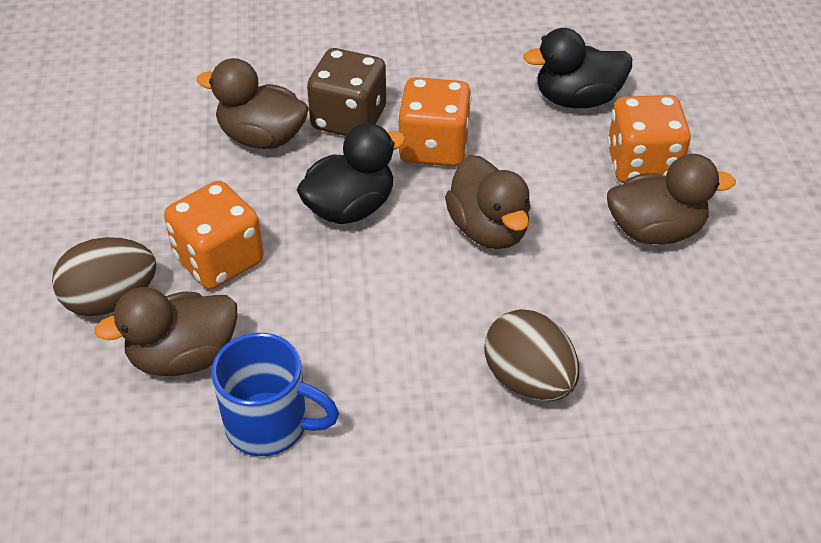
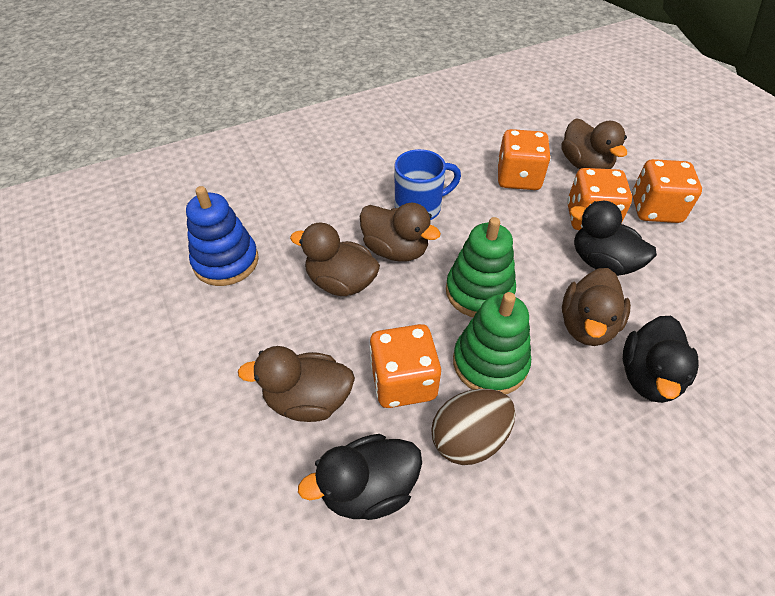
black duck: 2 -> 3
blue stacking toy: 0 -> 1
brown dice: 1 -> 0
brown duck: 4 -> 5
brown egg: 2 -> 1
green stacking toy: 0 -> 2
orange dice: 3 -> 4

